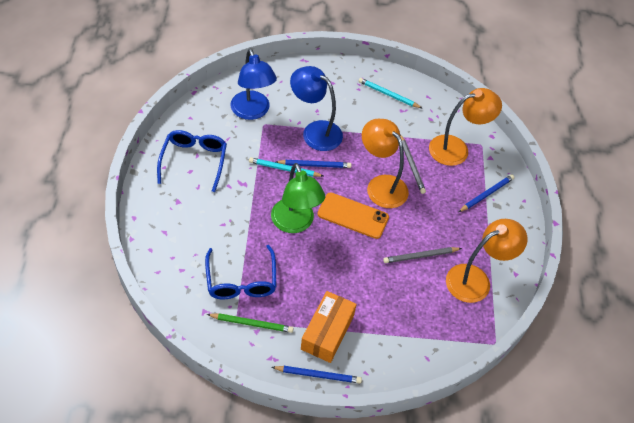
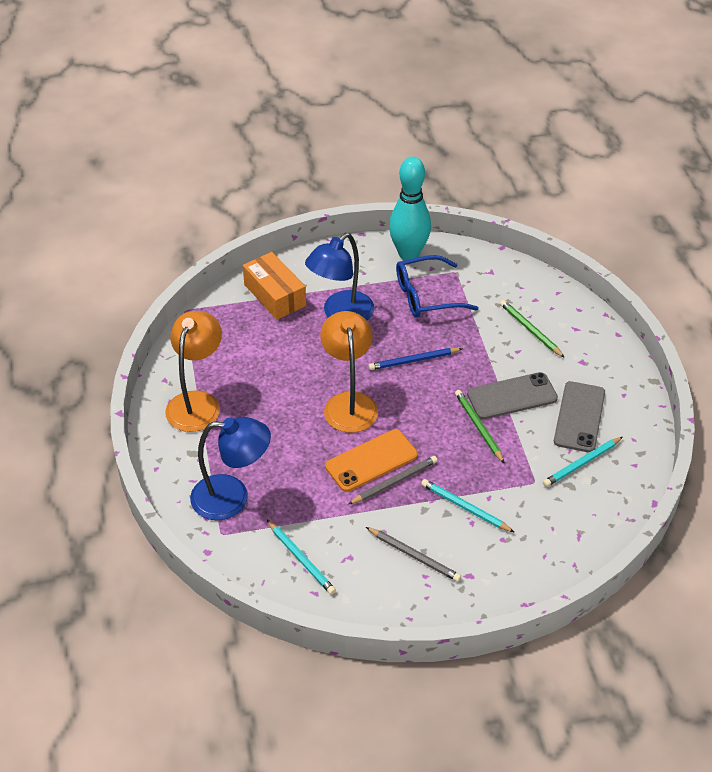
blue glasses: 2 -> 1
blue pencil: 3 -> 1
green lamp: 1 -> 0
green pencil: 1 -> 2
grey phone: 0 -> 2
orange lamp: 3 -> 2
turquoise bowling pin: 0 -> 1
turquoise pencil: 2 -> 3

